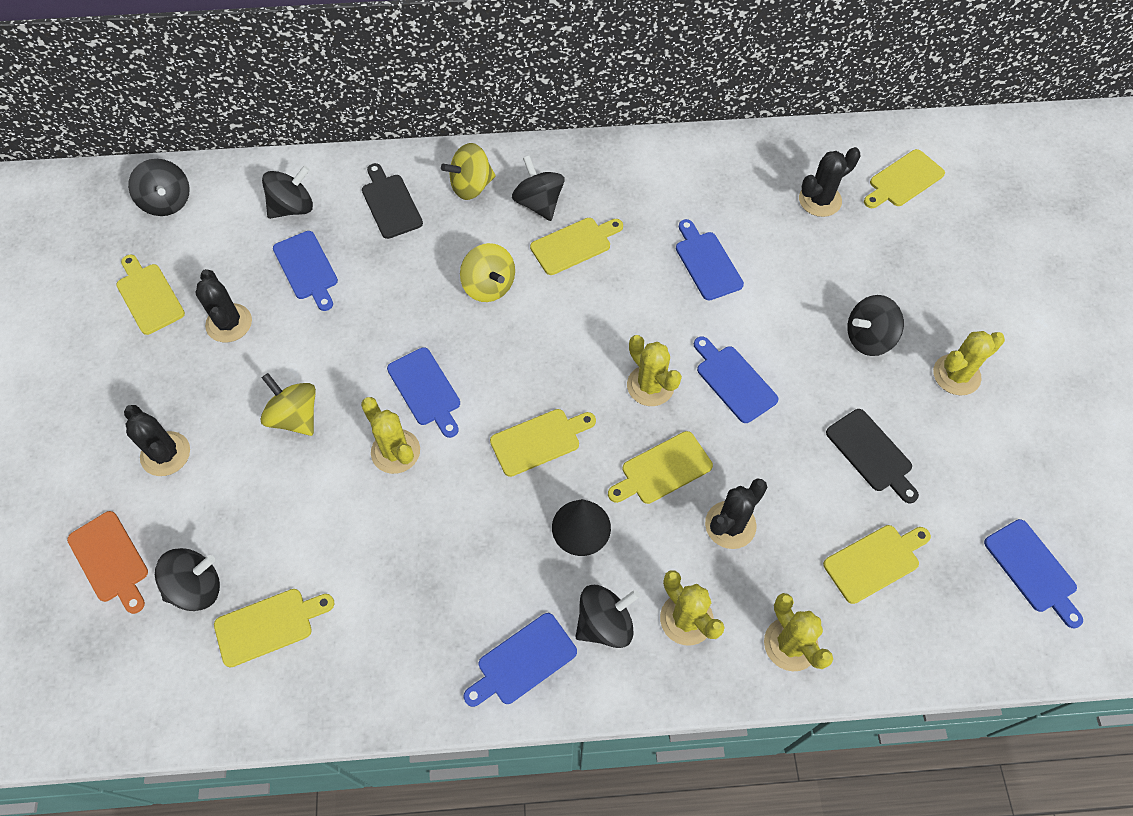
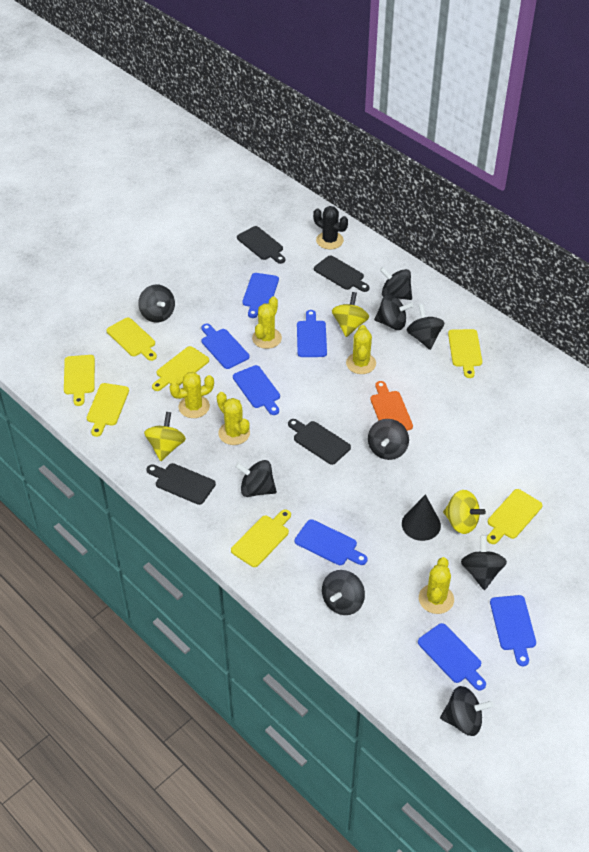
black cactus: 4 -> 1
black cutting board: 2 -> 4
black spinning top: 6 -> 9
blue cutting board: 6 -> 7

